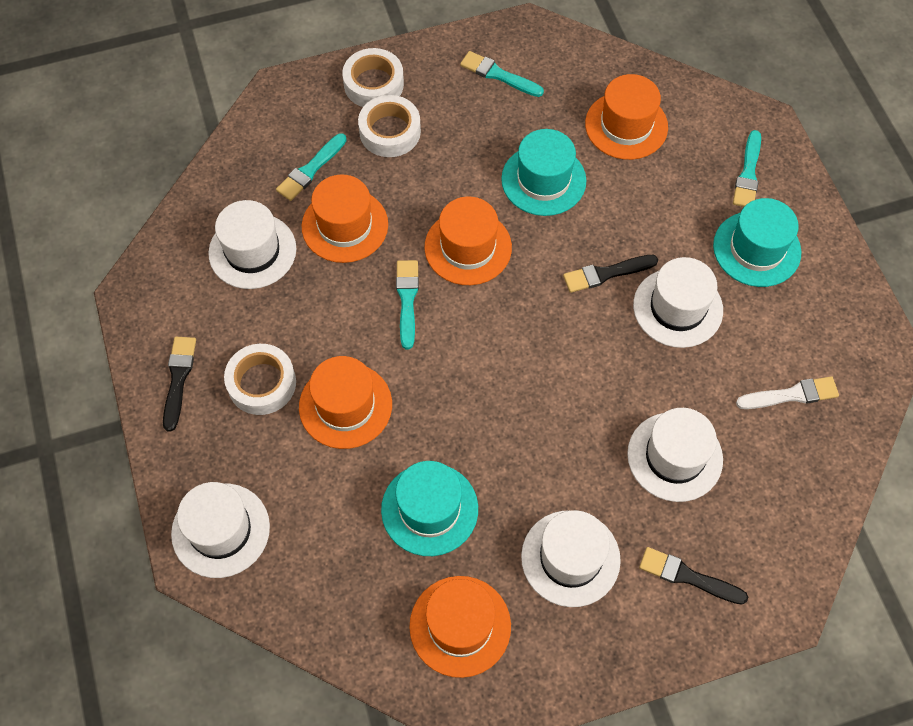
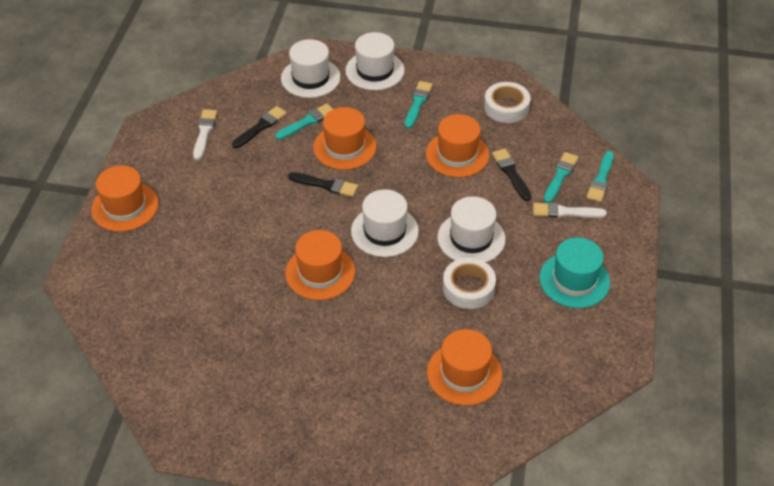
turquoise hat: 3 -> 1
white brush: 1 -> 2
white hat: 5 -> 4
white tape: 3 -> 2

